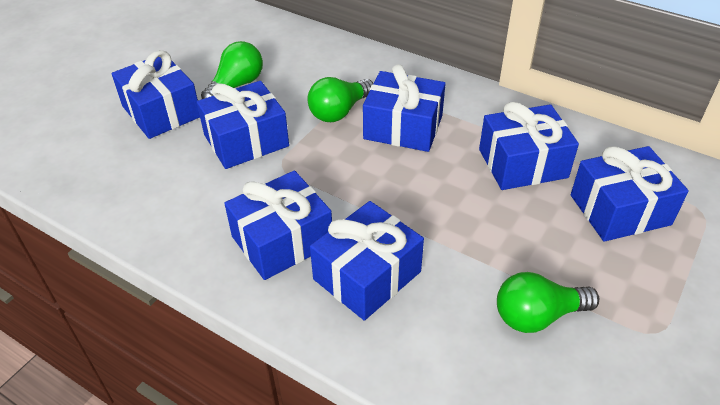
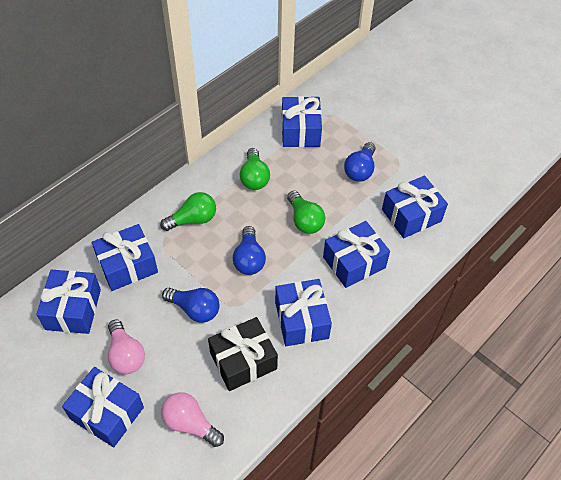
black gift: 0 -> 1
blue light bulb: 0 -> 3
pink light bulb: 0 -> 2

